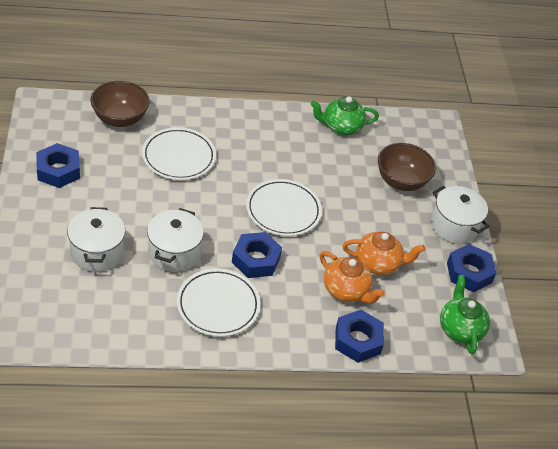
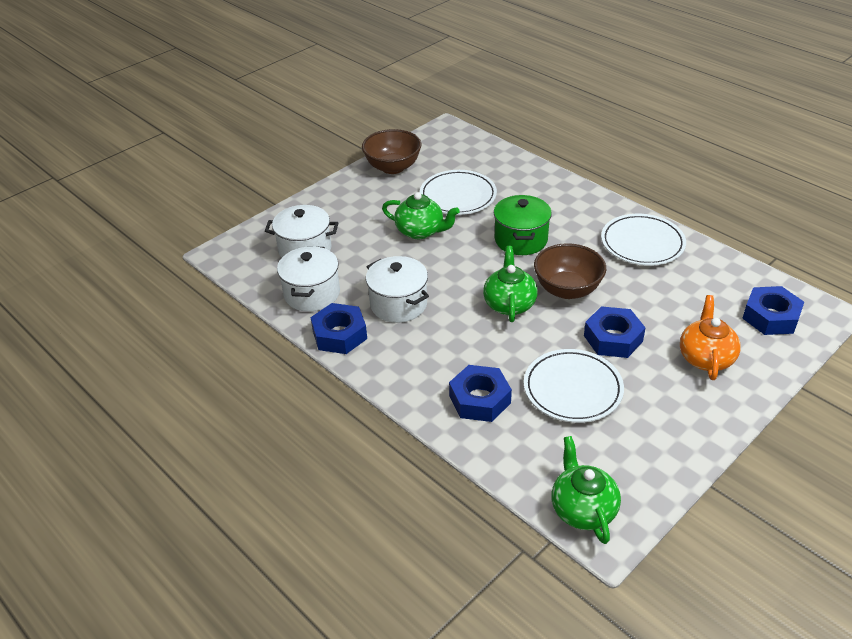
green pot: 0 -> 1
green teapot: 2 -> 3
orange teapot: 2 -> 1

